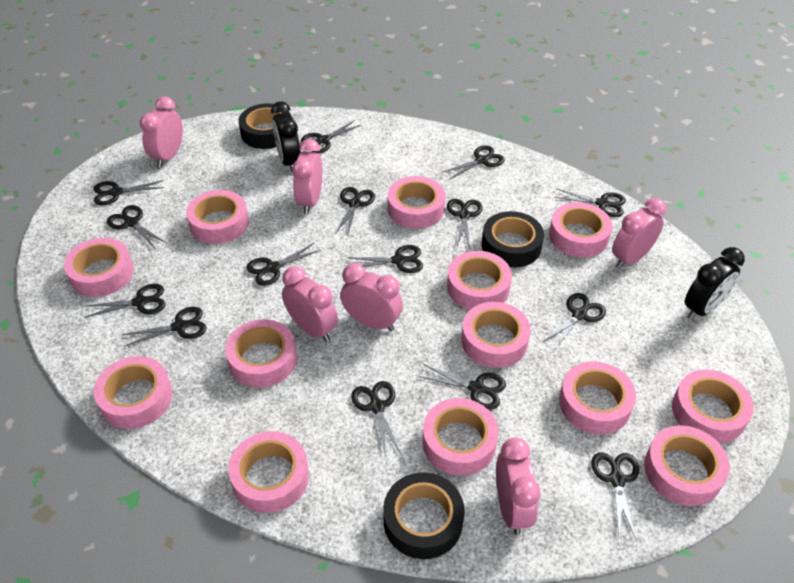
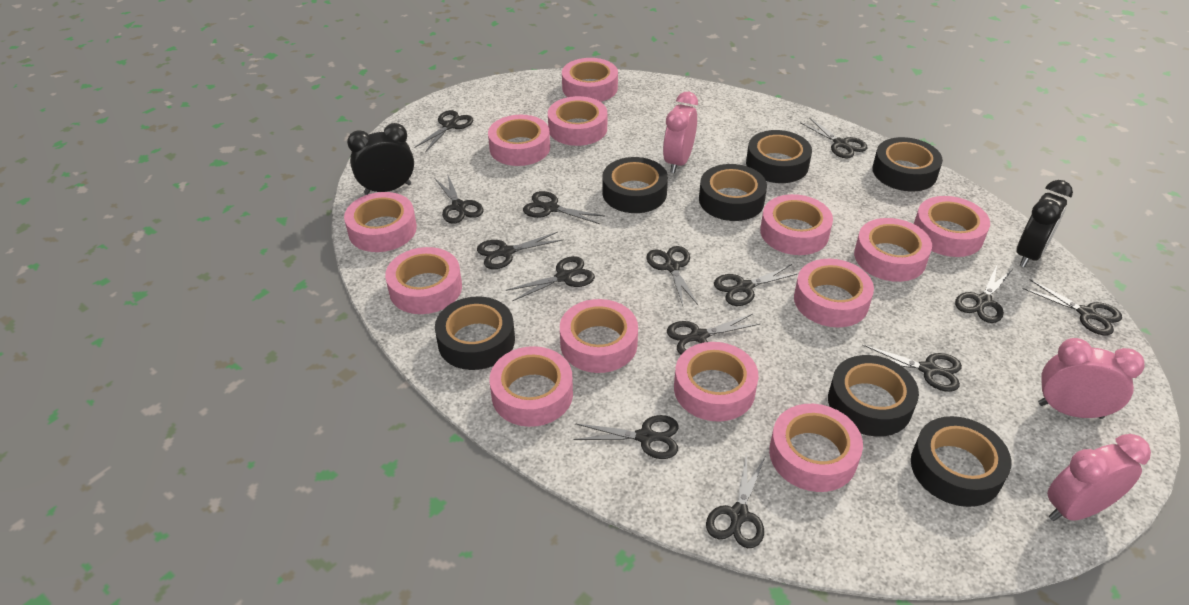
black scissors: 15 -> 14
black tape: 3 -> 7
pink clock: 6 -> 3

